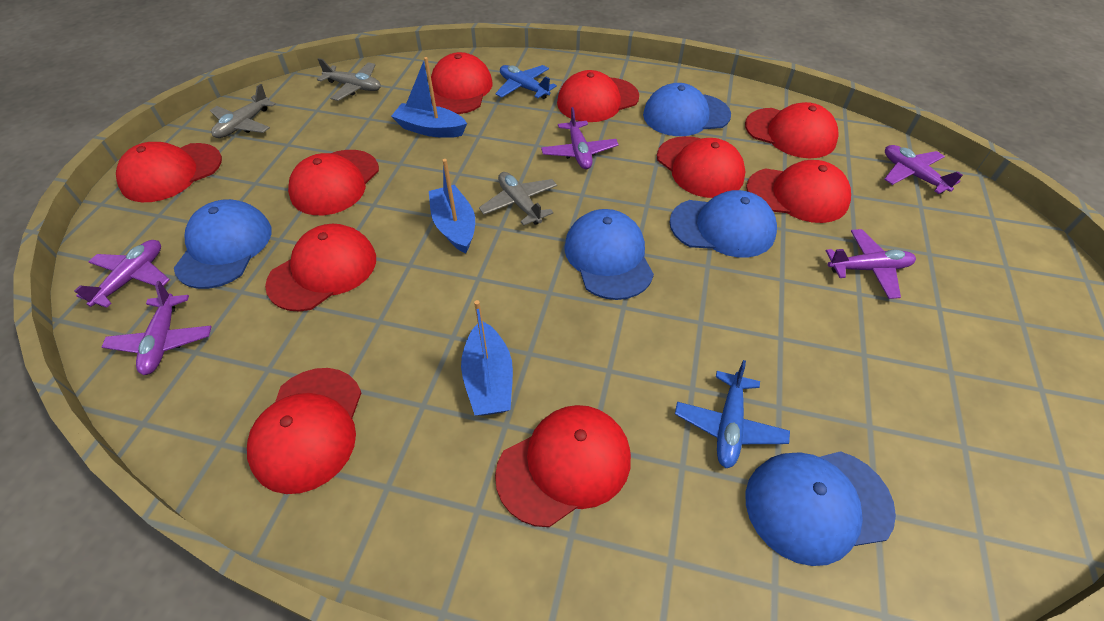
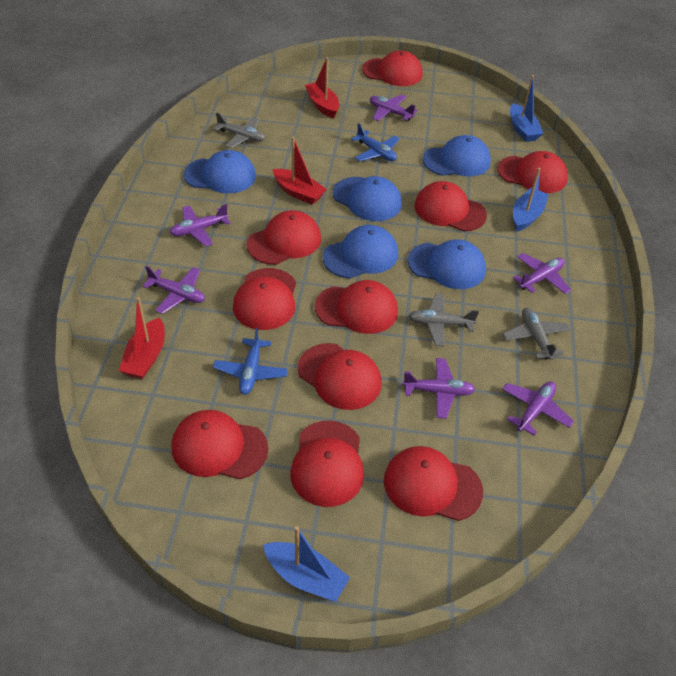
purple plane: 5 -> 6
red boat: 0 -> 3

